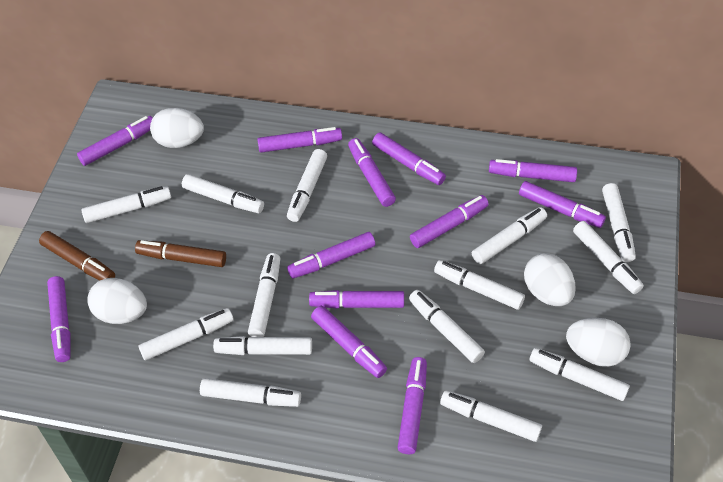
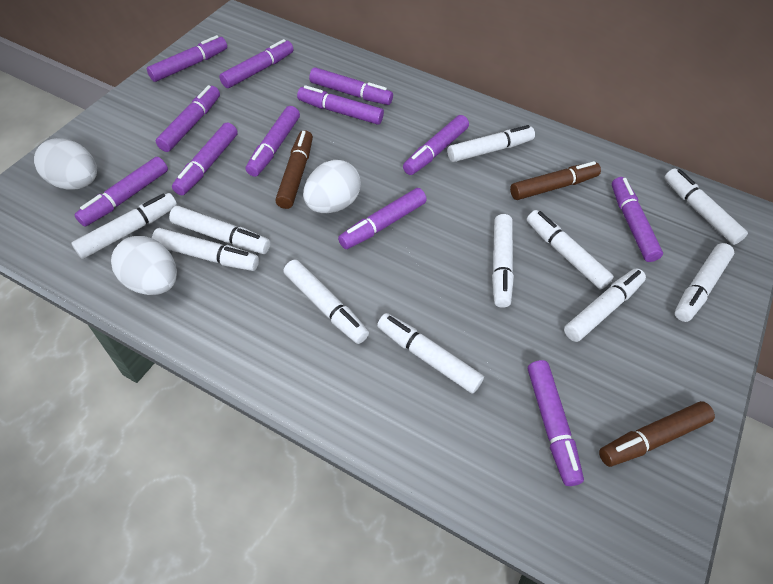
brown marker: 2 -> 3
white egg: 4 -> 3
white marker: 14 -> 11

